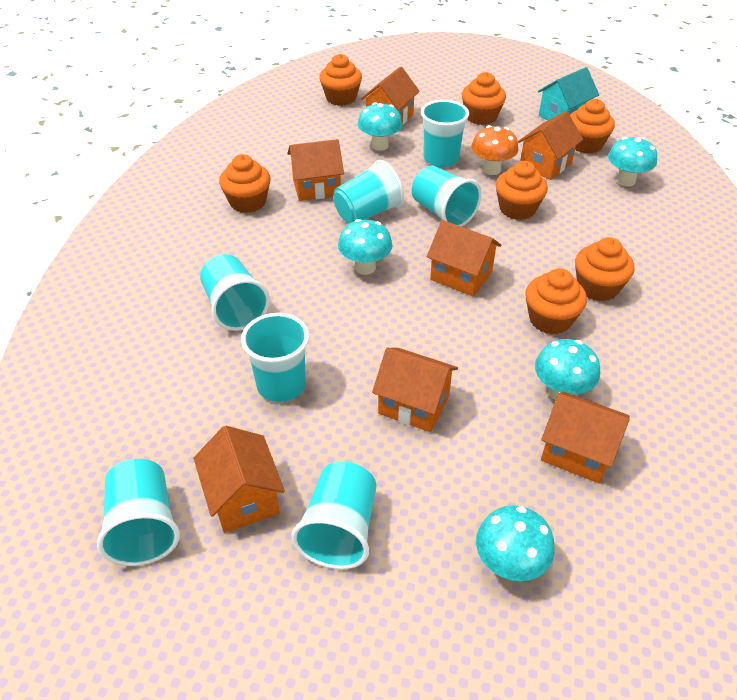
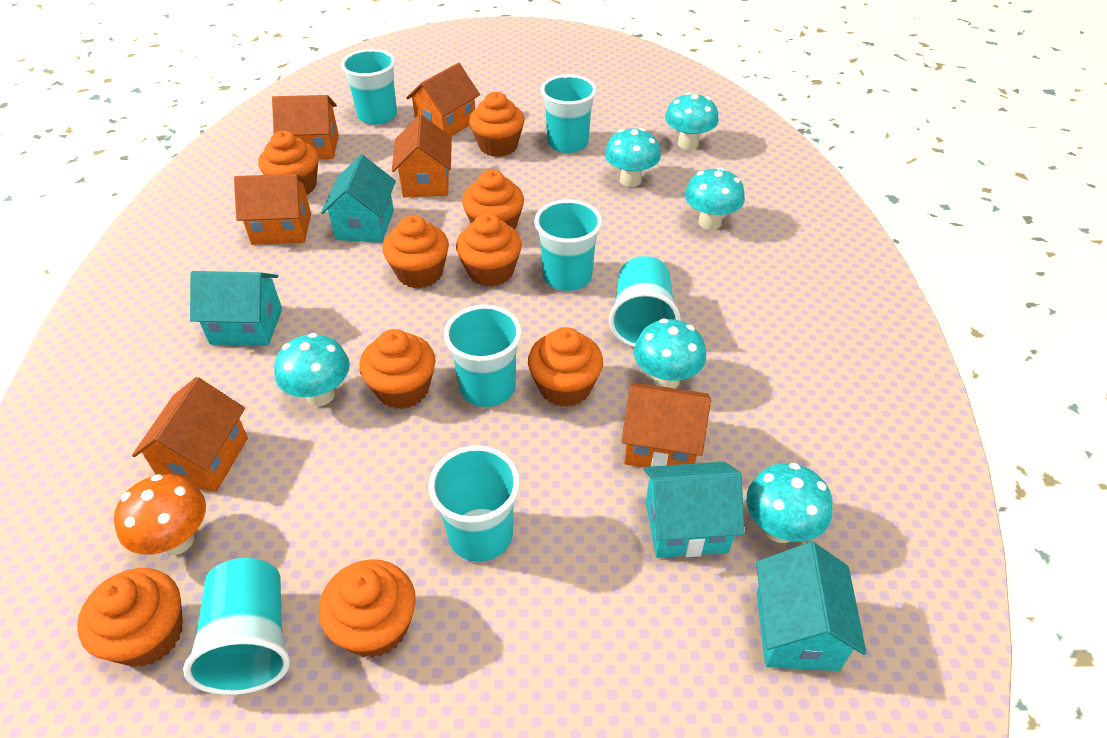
orange cupcake: 7 -> 9
orange house: 7 -> 6
turquoise house: 1 -> 4
turquoise mushroom: 5 -> 6

